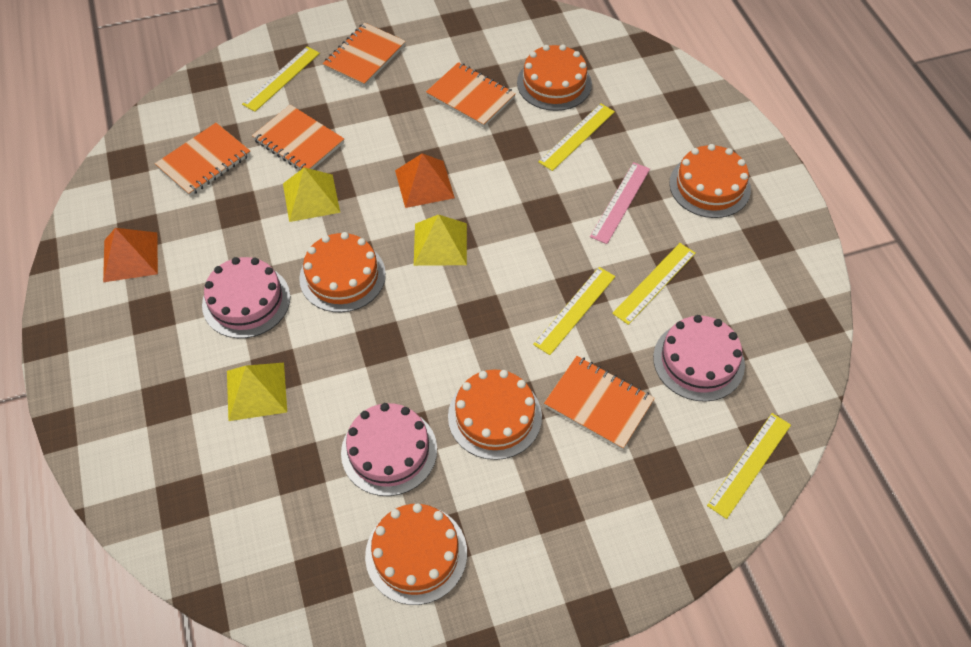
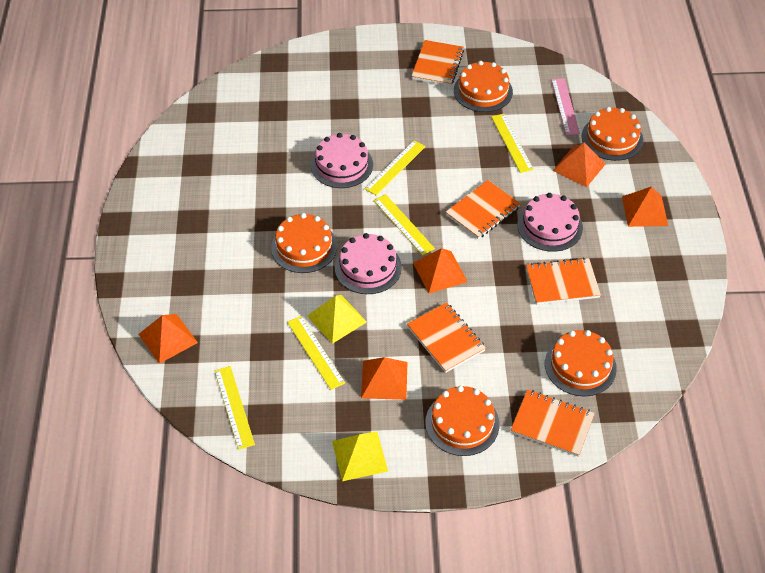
orange pyramid: 2 -> 5
yellow pyramid: 3 -> 2

